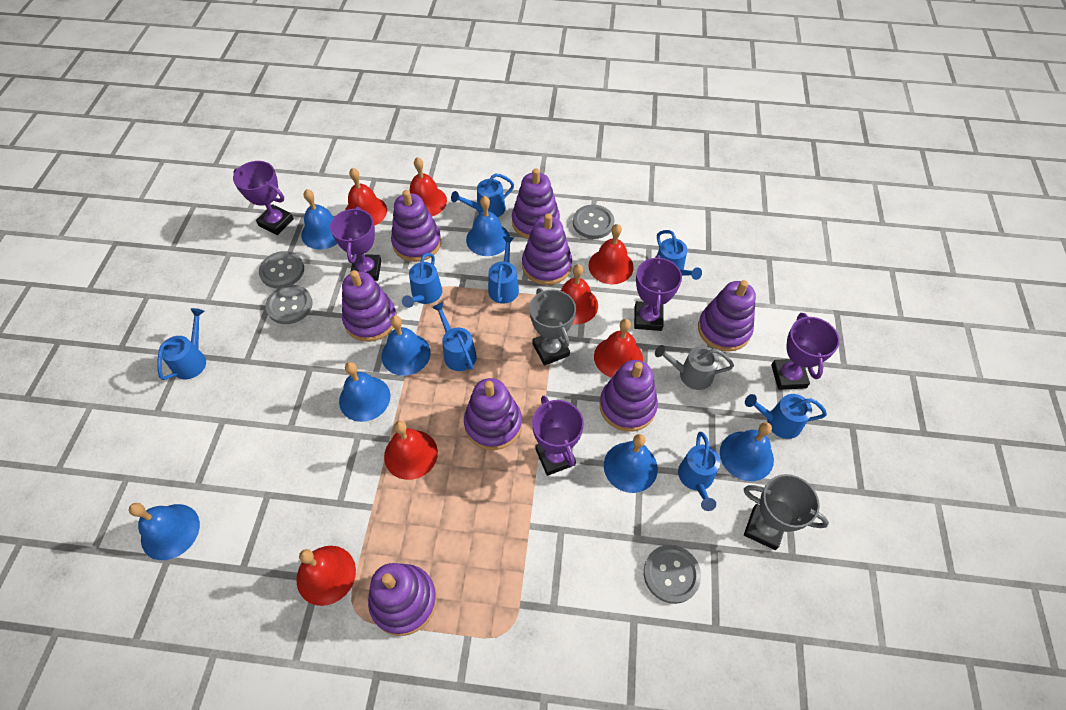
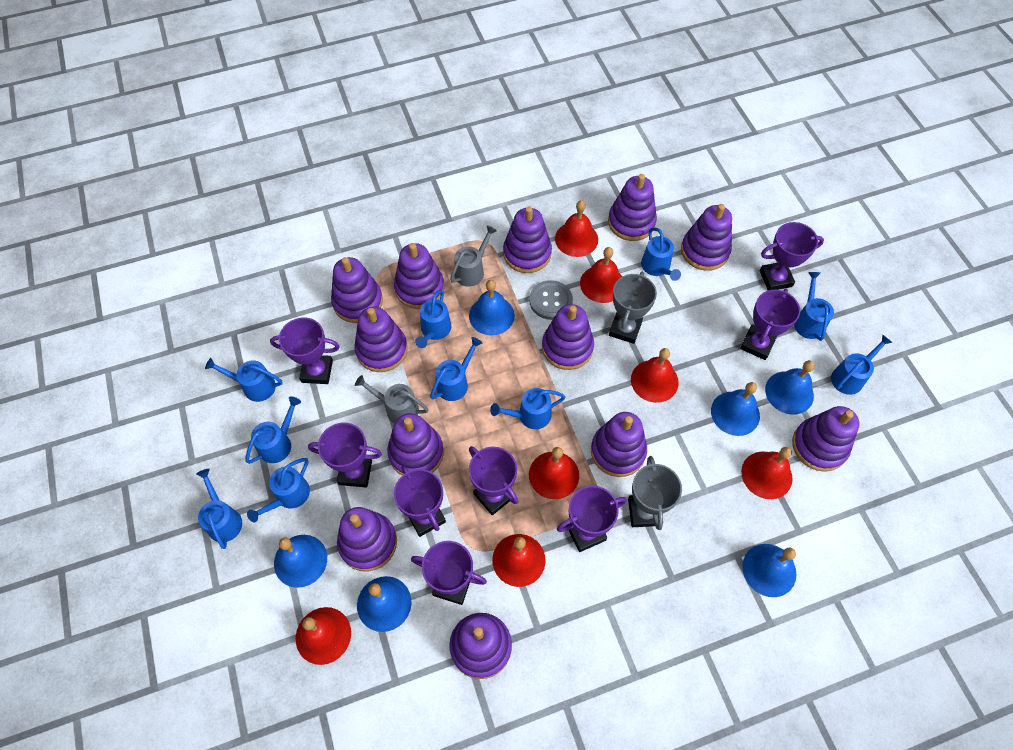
blue bell: 7 -> 6
blue watering can: 8 -> 10
grey button: 4 -> 1
grey watering can: 1 -> 2
purple stacking toy: 8 -> 12
purple trophy: 5 -> 8

